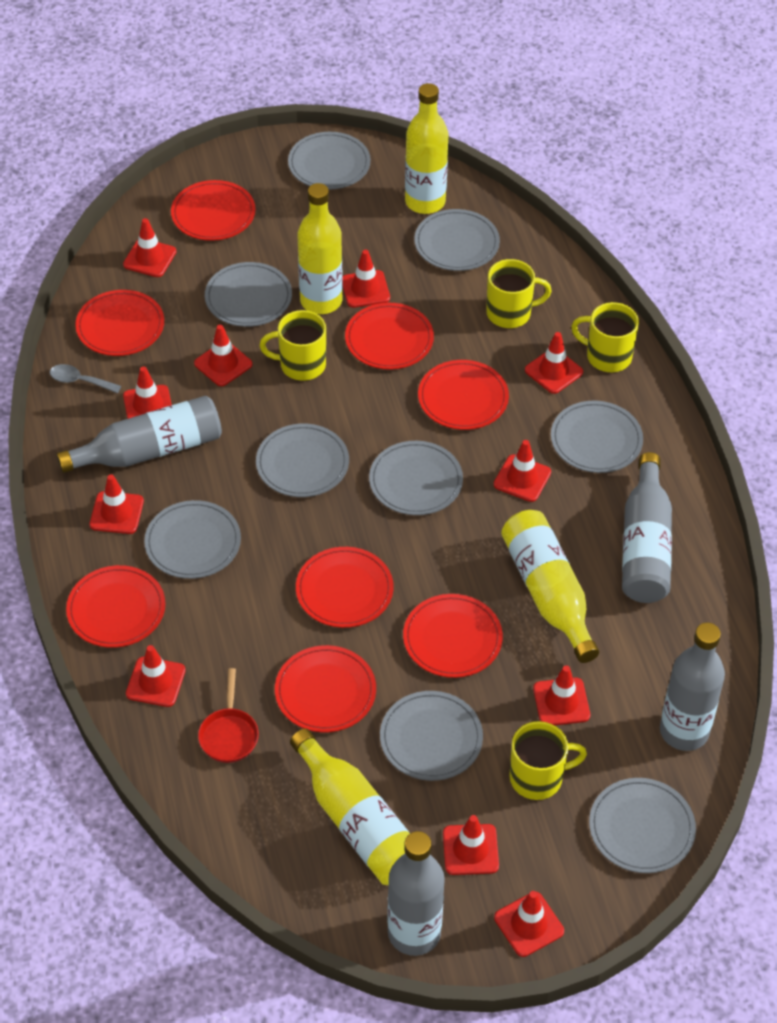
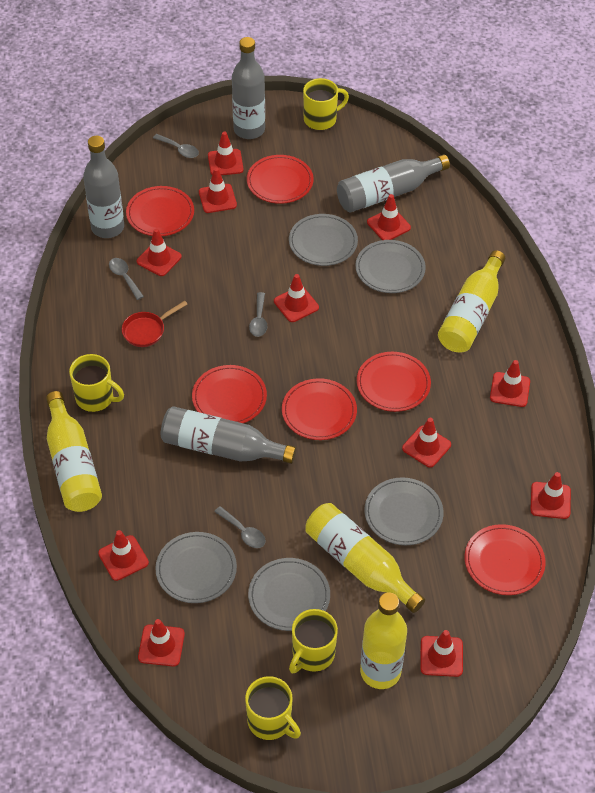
grey plate: 9 -> 5
grey spoon: 1 -> 4
red plate: 8 -> 6

